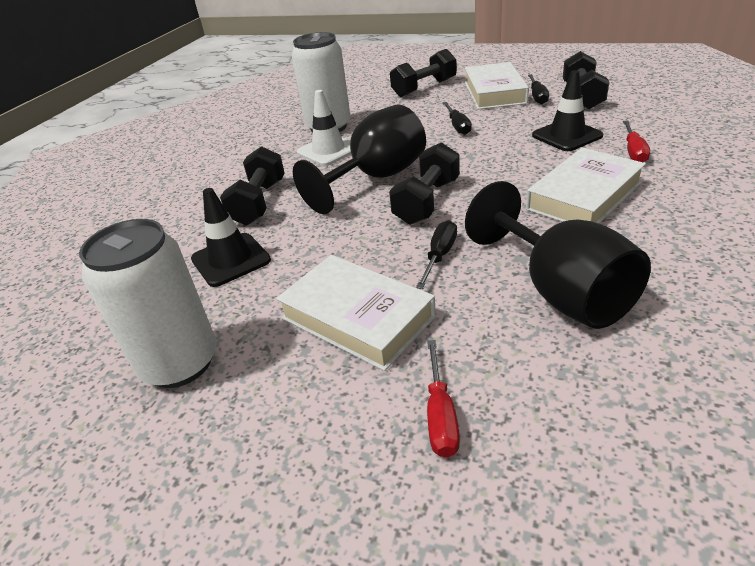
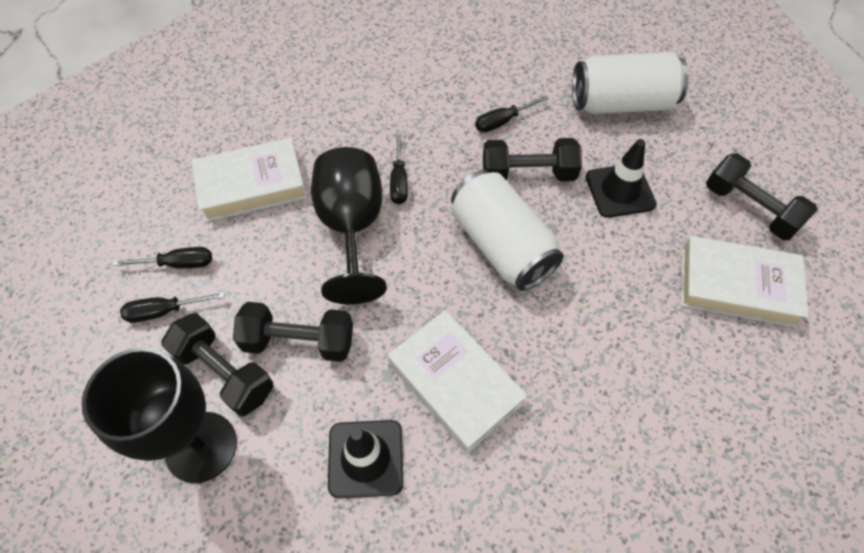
black screwdriver: 3 -> 4
red screwdriver: 2 -> 0
white traffic cone: 1 -> 0

